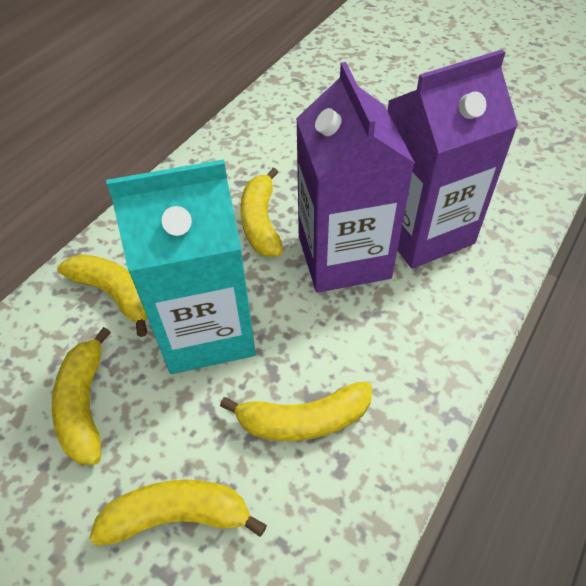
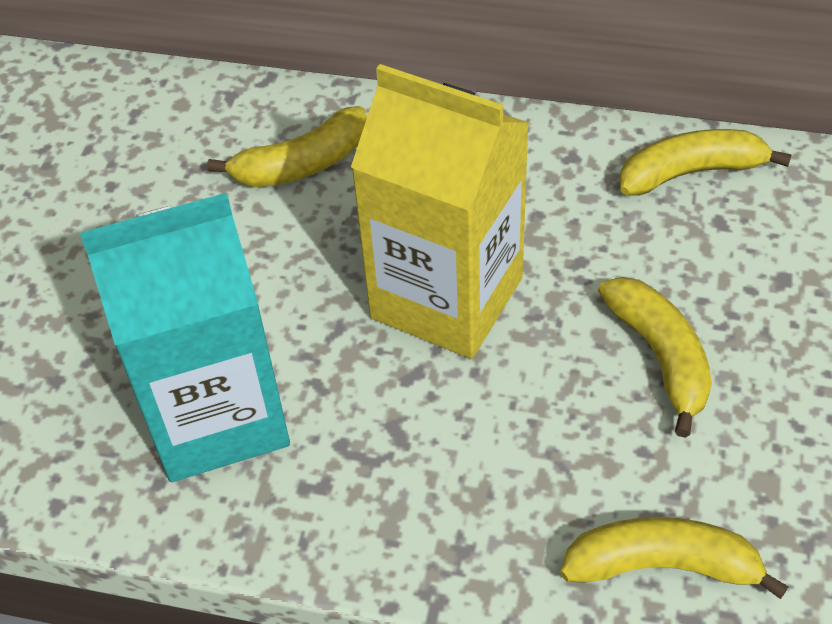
purple carton: 2 -> 0
yellow banana: 5 -> 4
yellow carton: 0 -> 1

